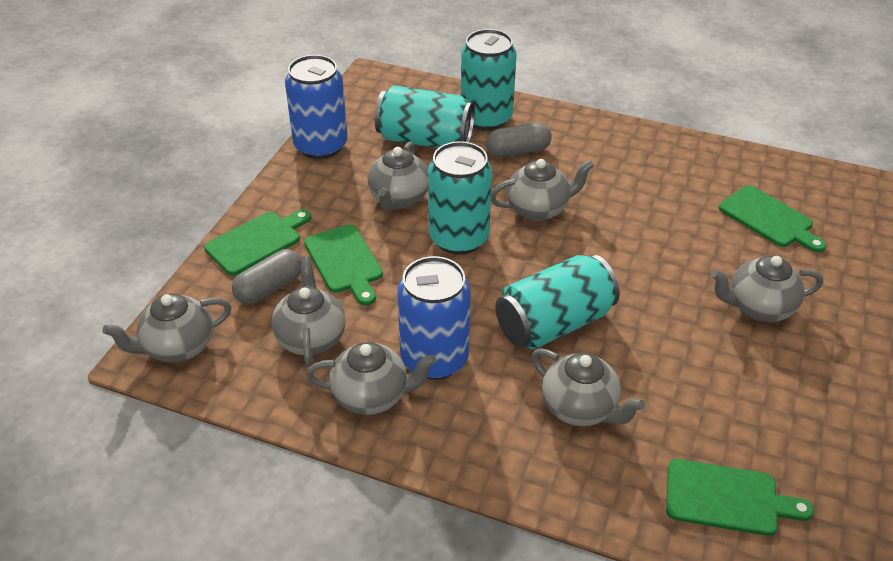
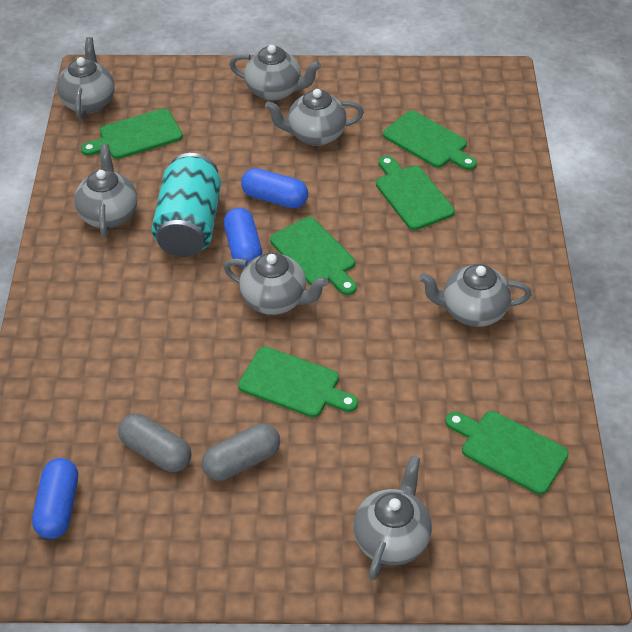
blue can: 2 -> 0
blue capsule: 0 -> 3
green cutting board: 4 -> 6
turquoise can: 4 -> 1

